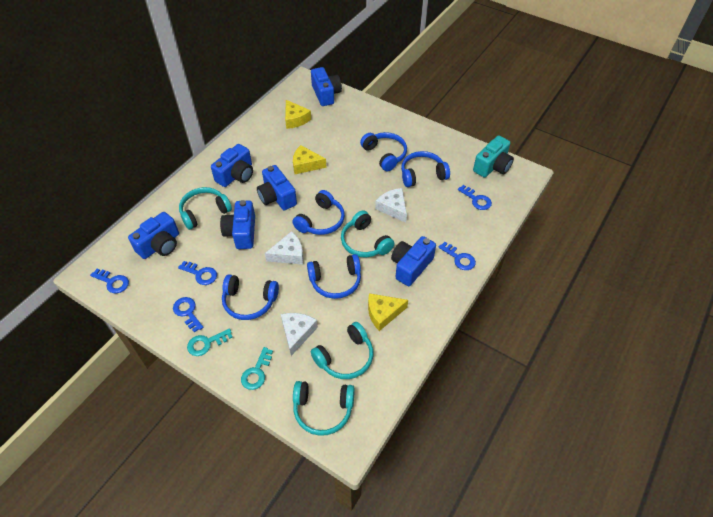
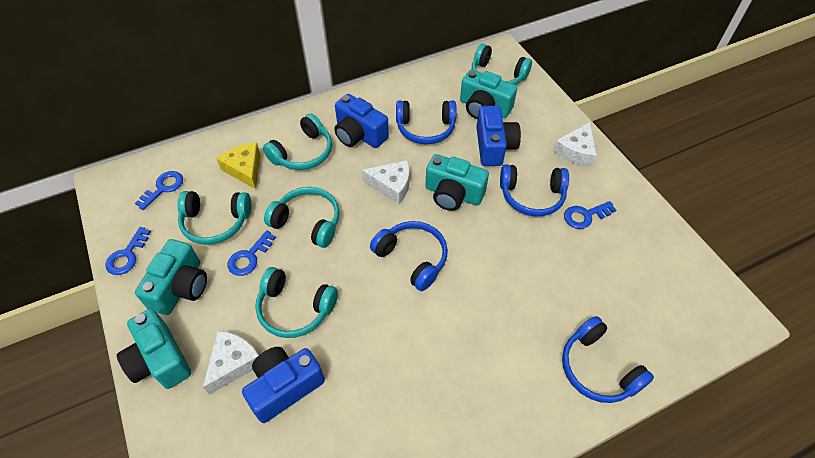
blue camera: 6 -> 3
blue headphones: 5 -> 4
blue key: 5 -> 4
turquoise camera: 1 -> 4
turquoise headphones: 4 -> 5
turquoise key: 2 -> 0
yellow cheese: 3 -> 1

